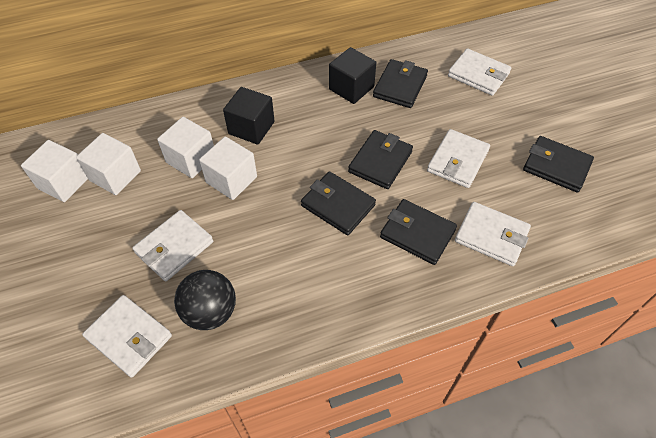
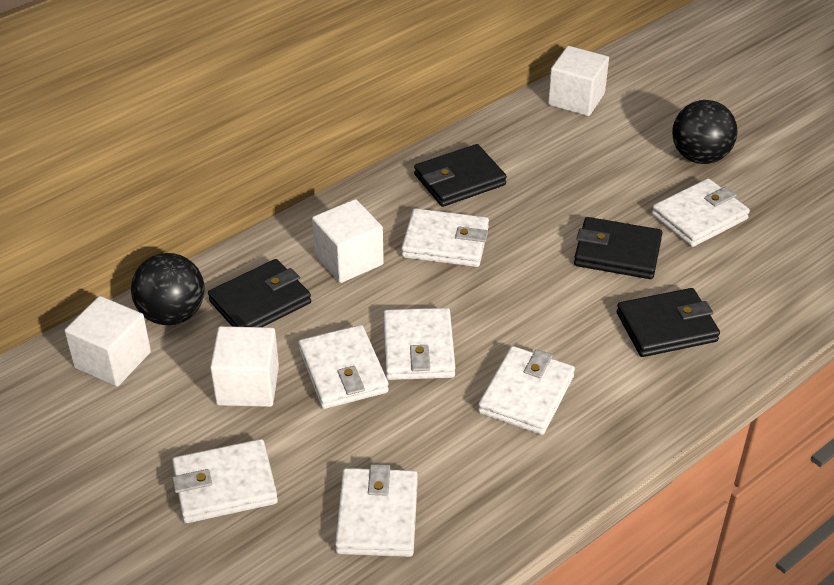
black ball: 1 -> 2
black cube: 2 -> 0
black wallet: 5 -> 4
white wallet: 5 -> 7

